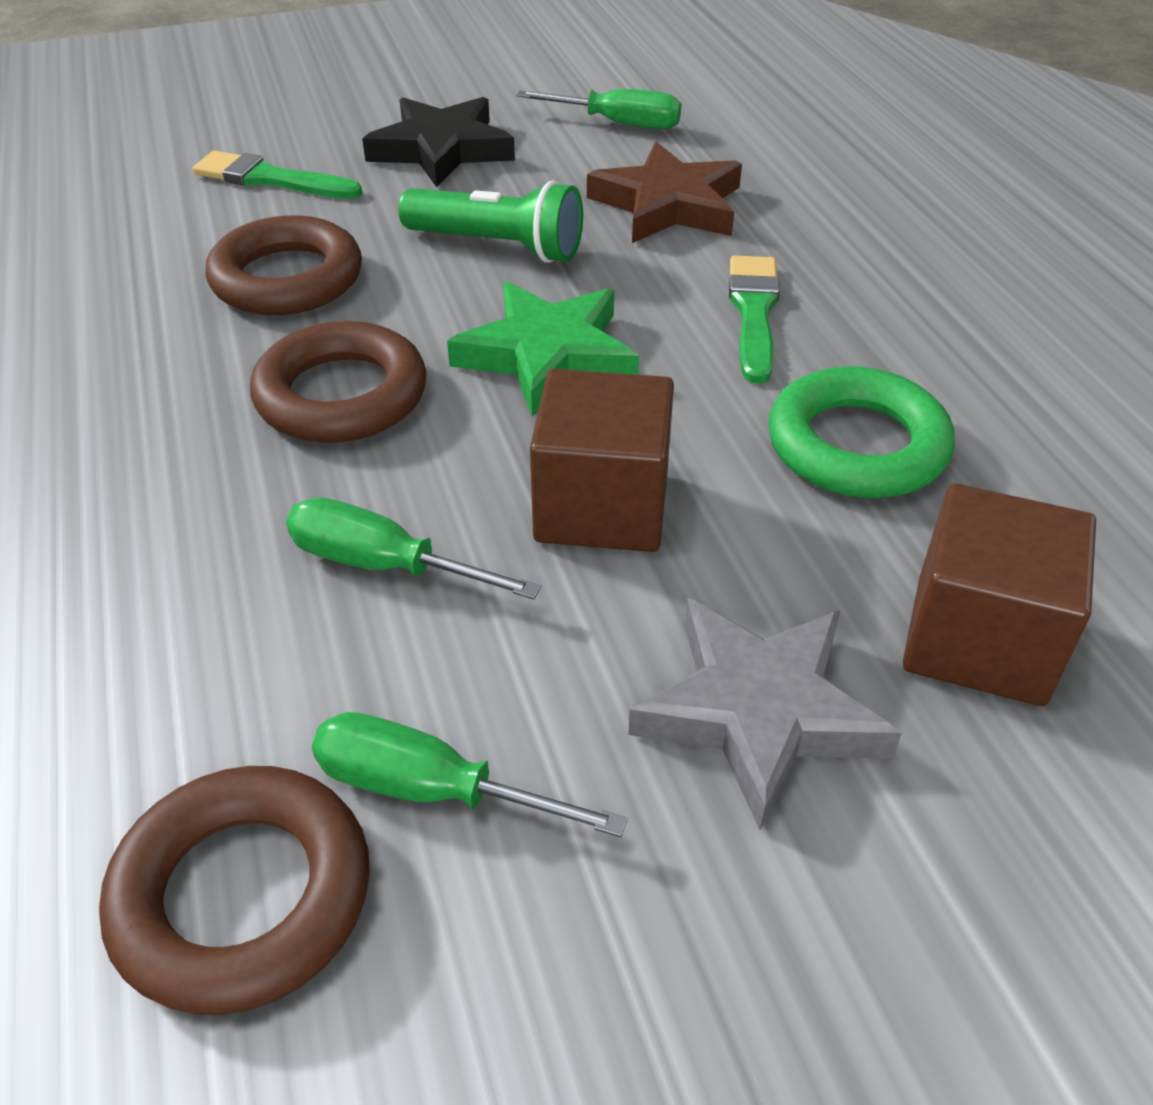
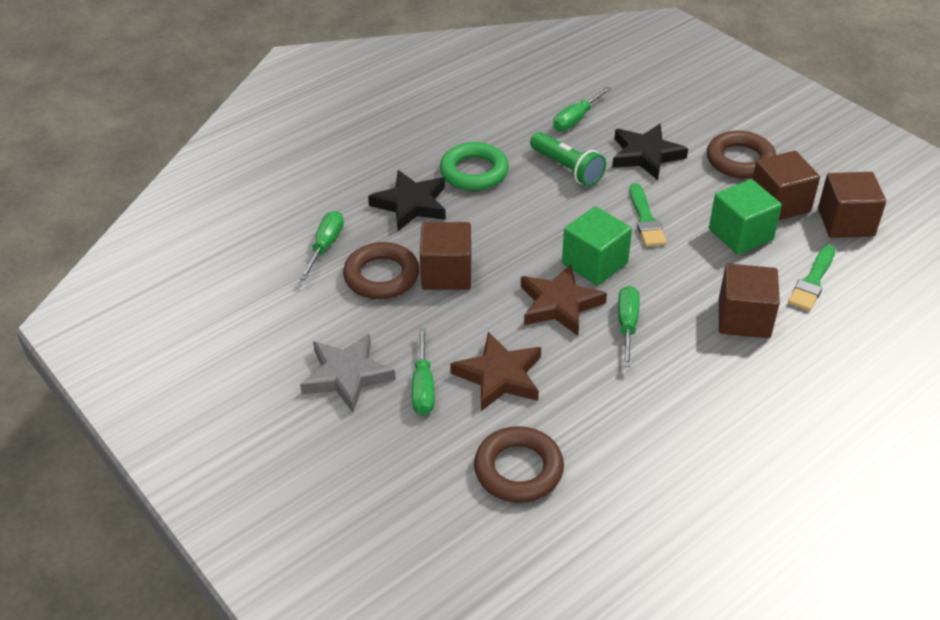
black star: 1 -> 2
brown cube: 2 -> 4
brown star: 1 -> 2
green cube: 0 -> 2
green screwdriver: 3 -> 4
green star: 1 -> 0

